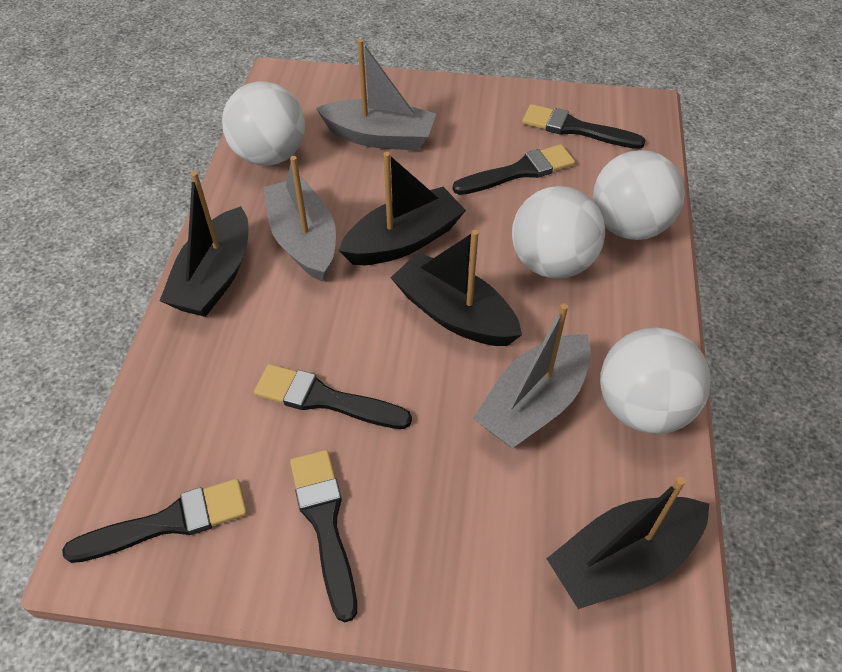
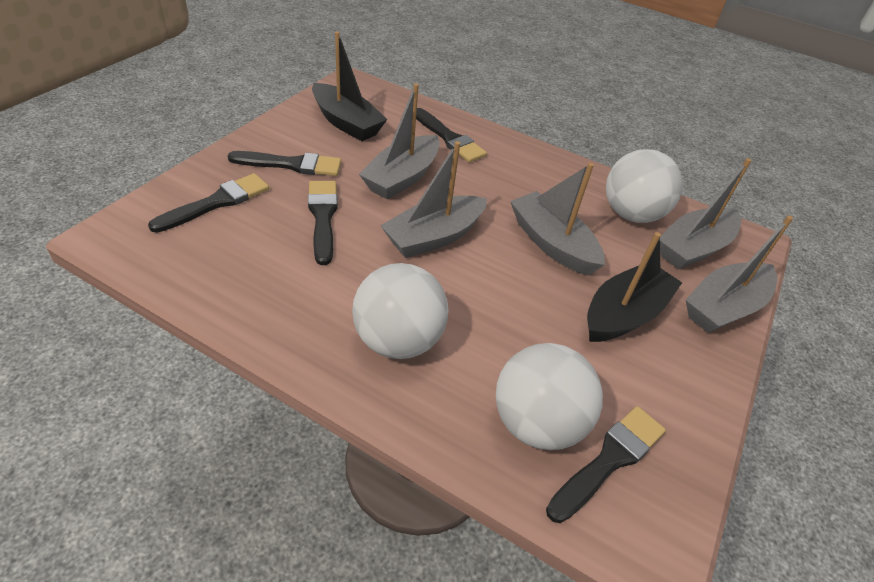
black boat: 4 -> 2
grey boat: 3 -> 5
white ball: 4 -> 3

